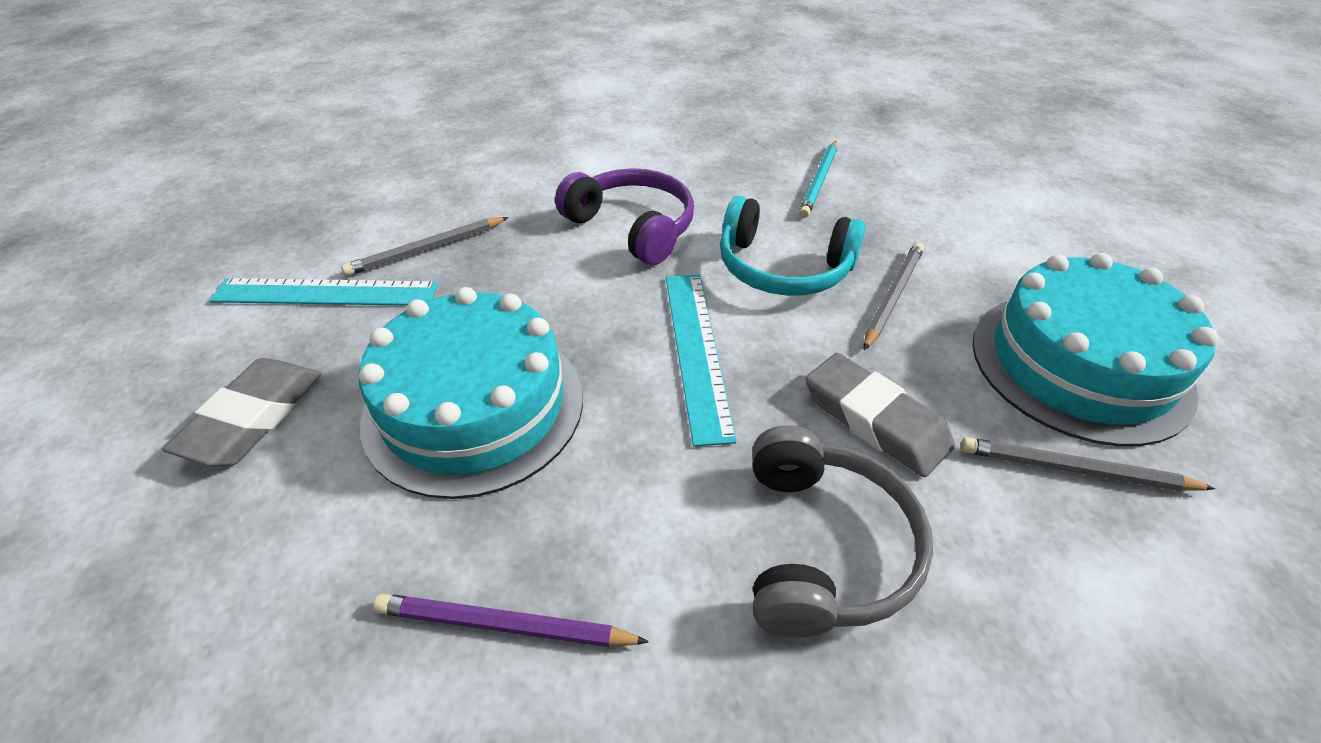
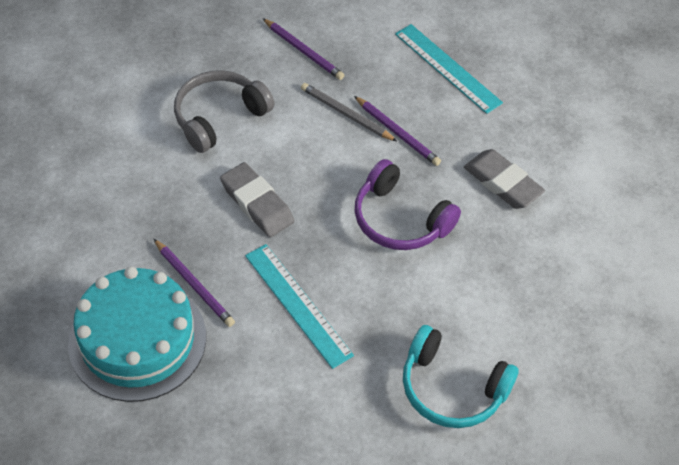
grey pencil: 3 -> 1
purple pencil: 1 -> 3
turquoise cake: 2 -> 1
turquoise pencil: 1 -> 0

